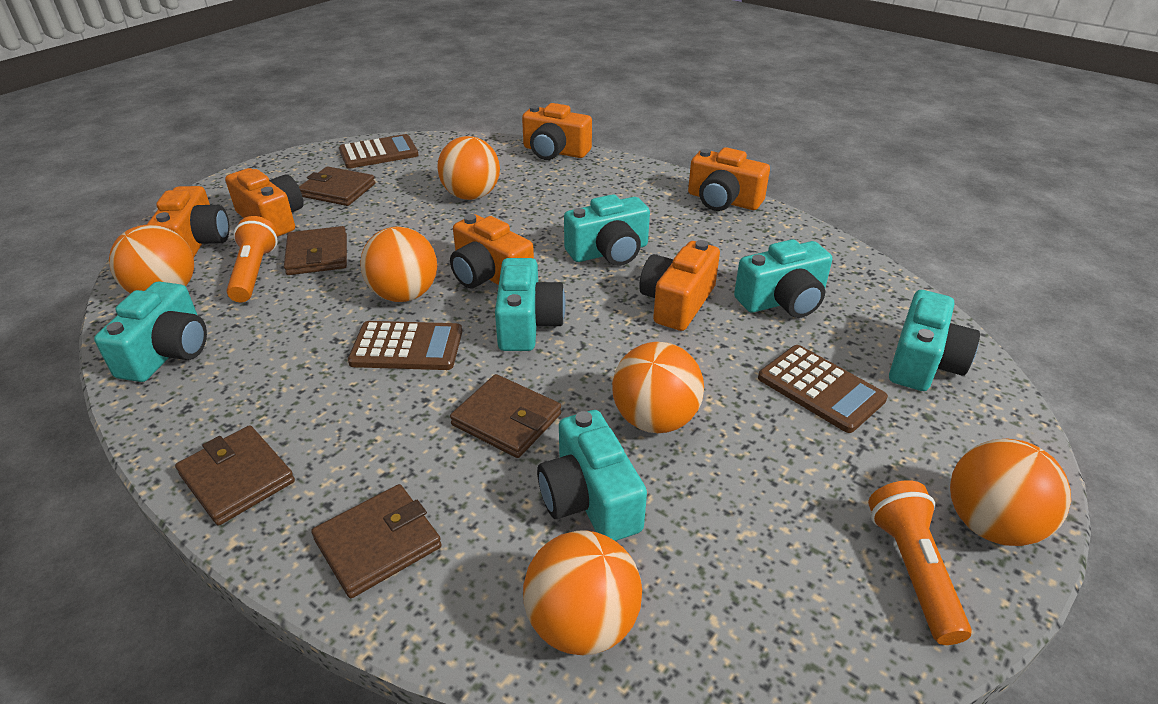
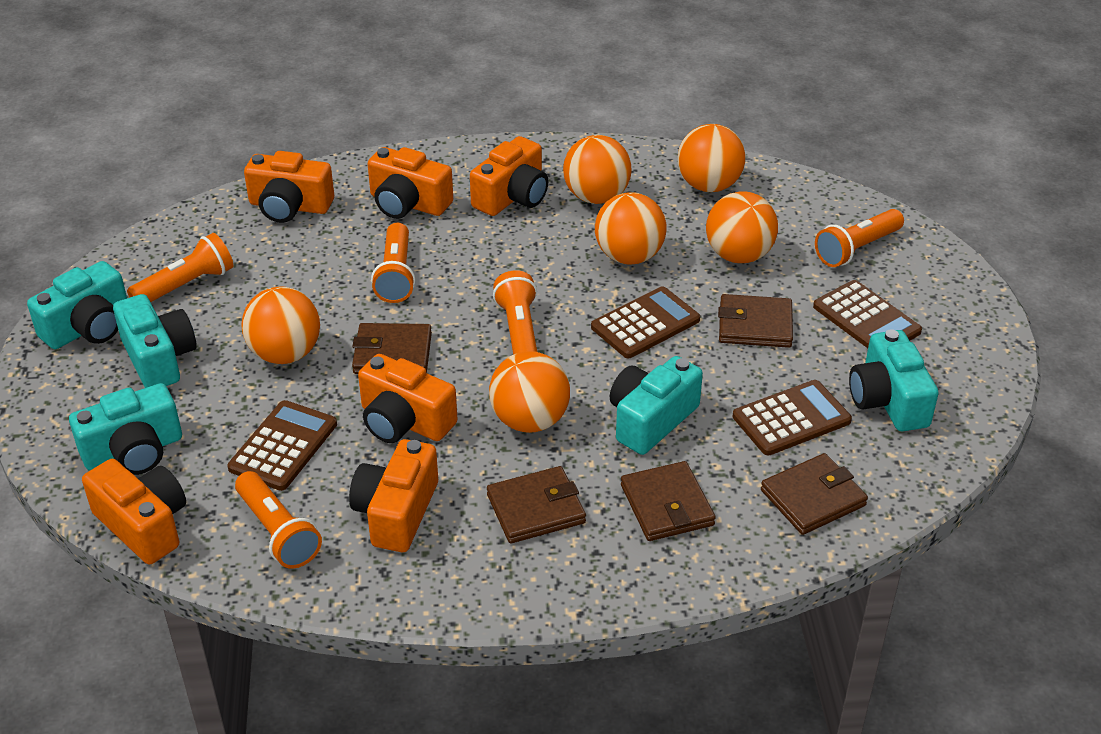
brown calculator: 3 -> 4
orange flashlight: 2 -> 5
turquoise camera: 6 -> 5

